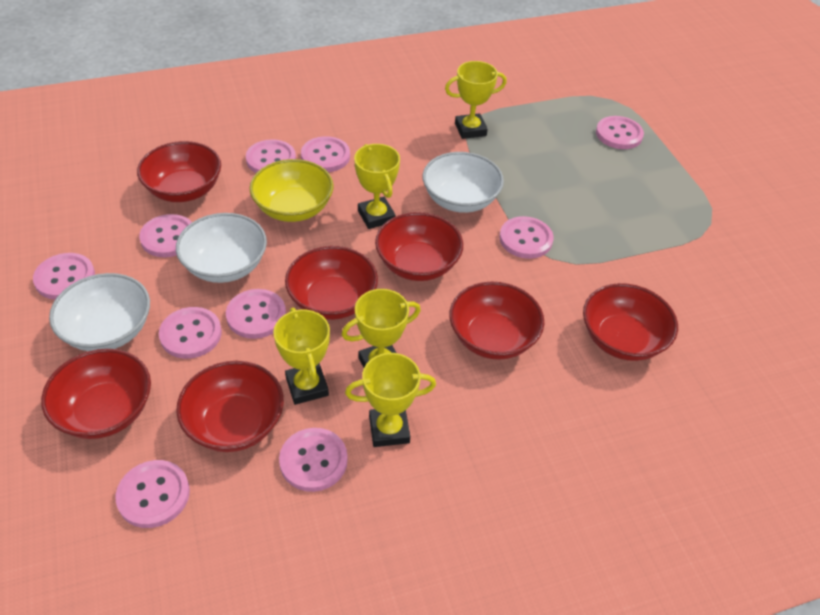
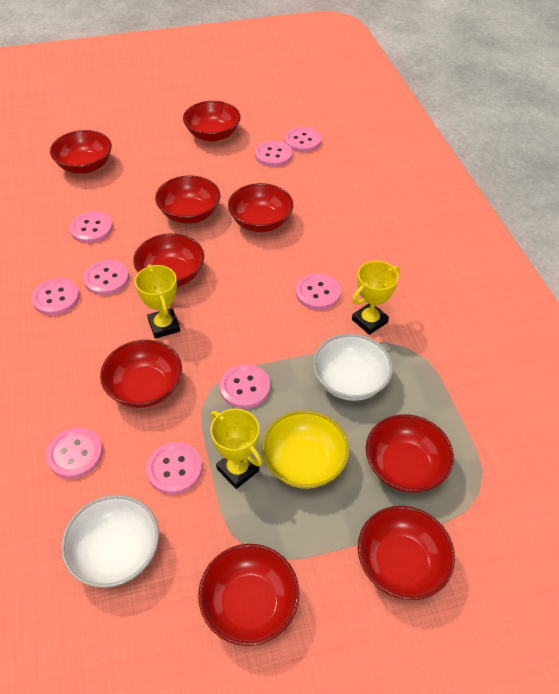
pink button: 10 -> 9
red bowl: 7 -> 9
white bowl: 3 -> 2
yellow trophy: 5 -> 3

